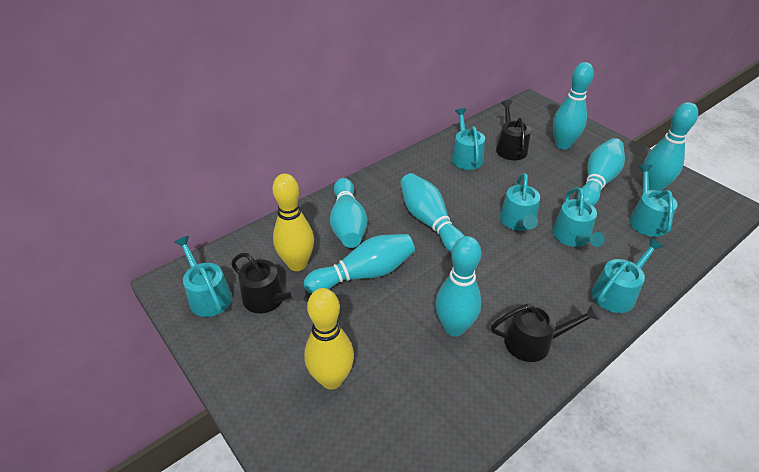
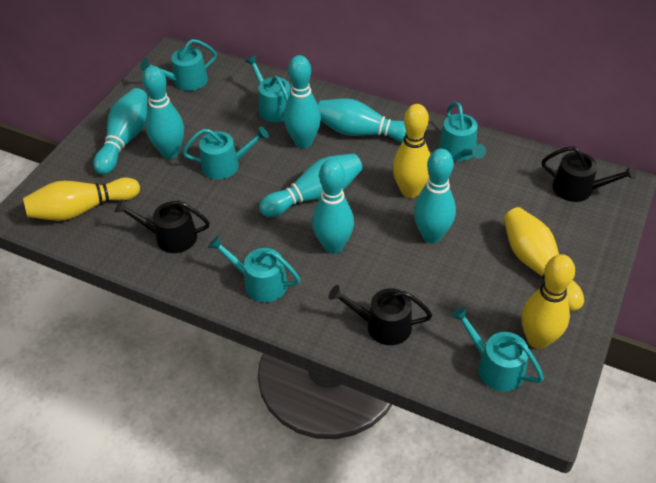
yellow bowling pin: 2 -> 4

